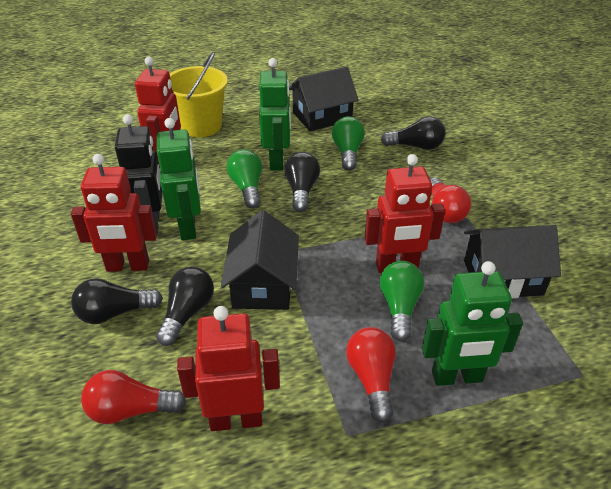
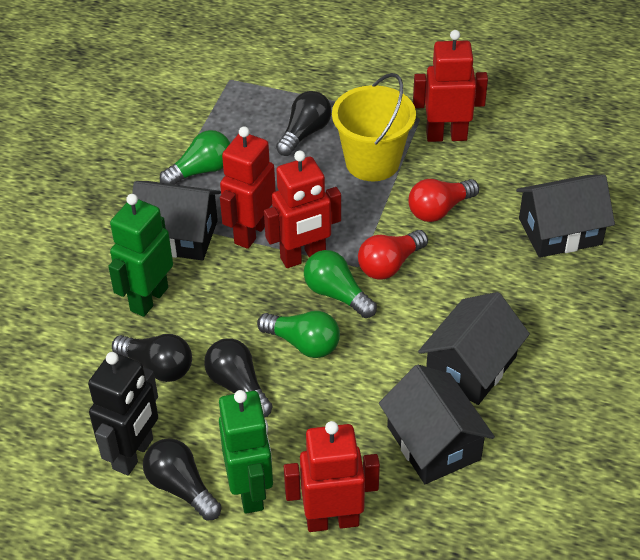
black house: 3 -> 4
green robot: 3 -> 2
red light bulb: 3 -> 2

